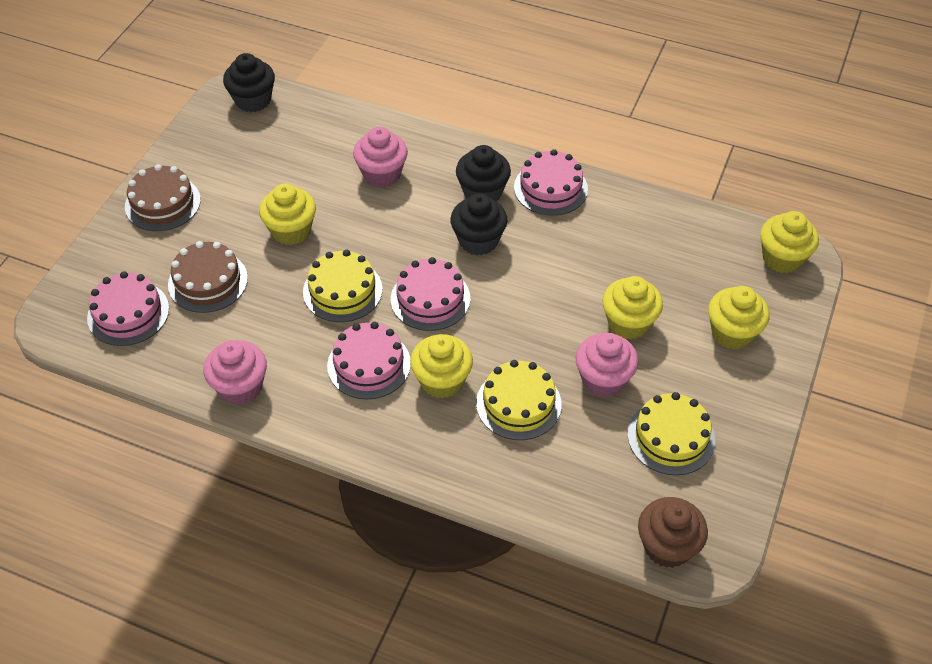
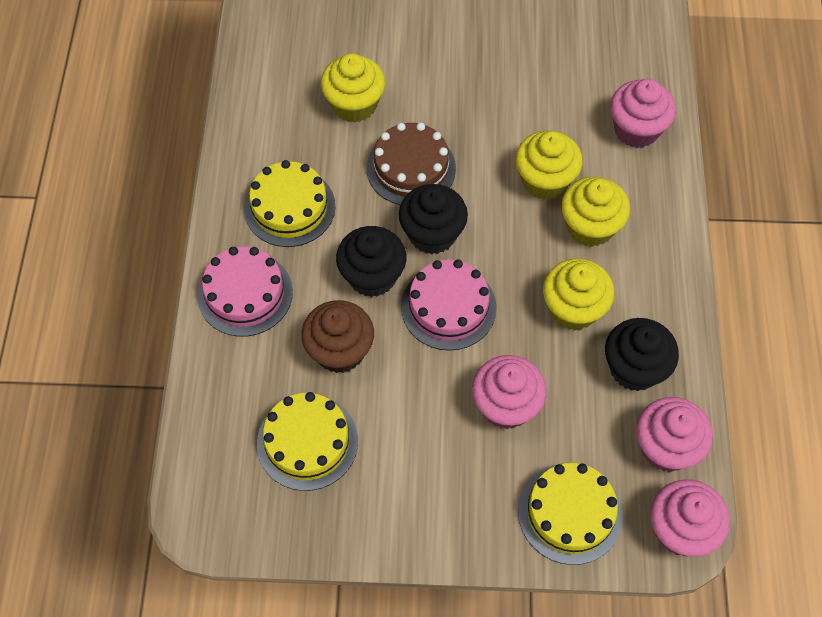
brown cake: 2 -> 1
pink cake: 4 -> 2
pink cupcake: 3 -> 4
yellow cupcake: 5 -> 4

